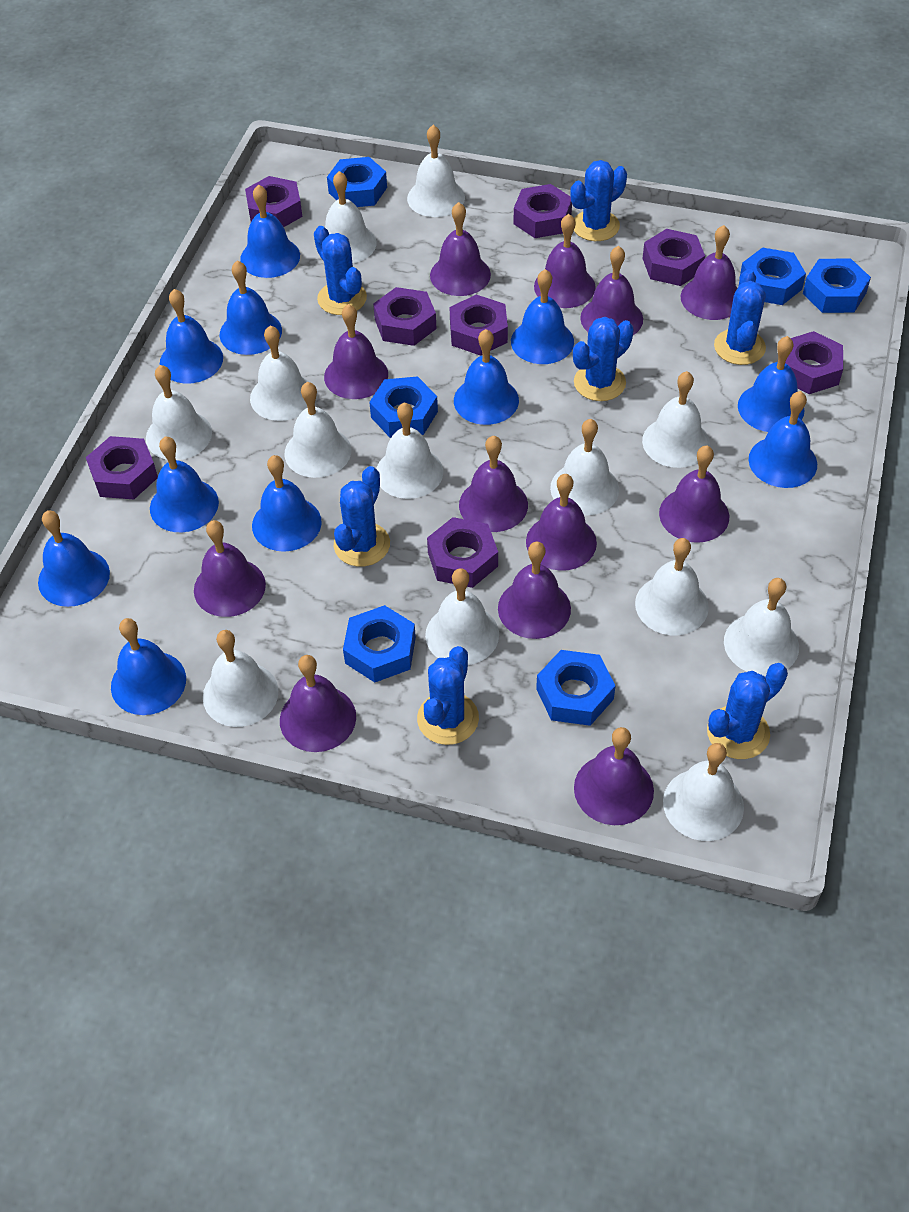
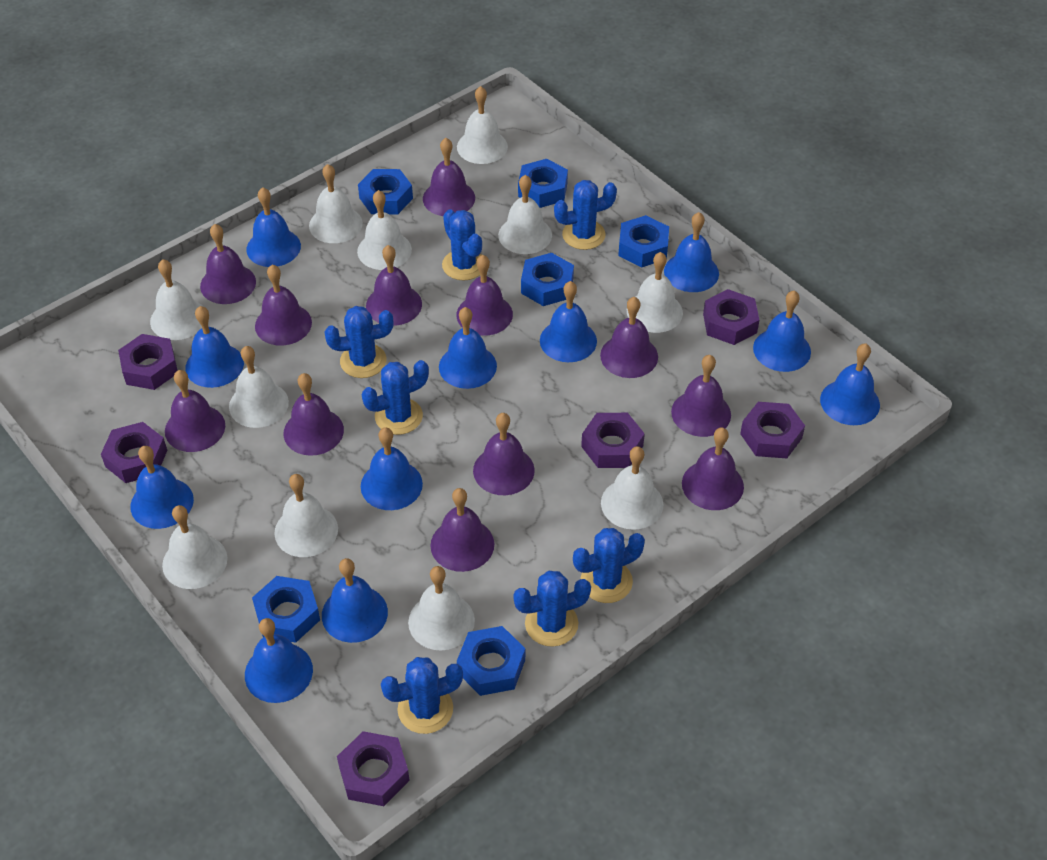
purple nut: 8 -> 6
white bell: 13 -> 11

